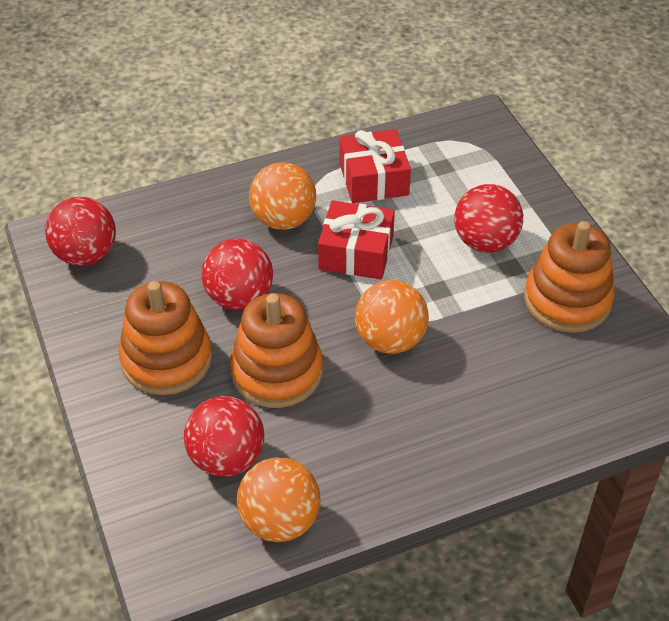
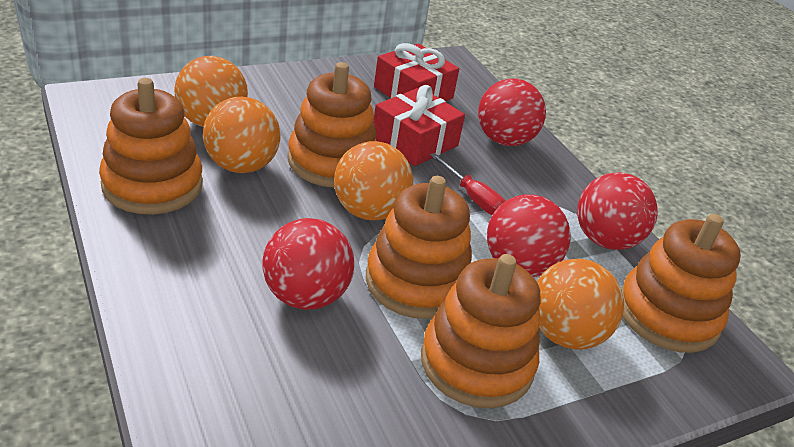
orange ball: 3 -> 4
orange stacking toy: 3 -> 5
red screwdriver: 0 -> 1

